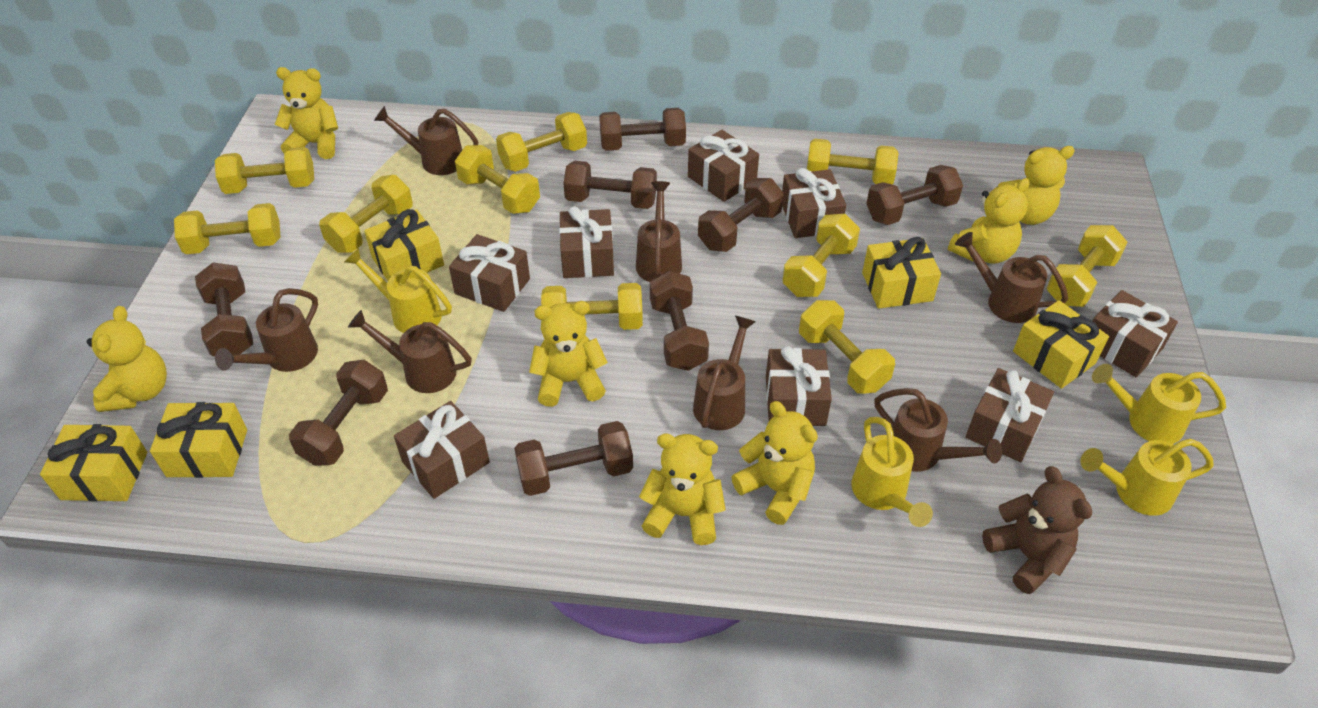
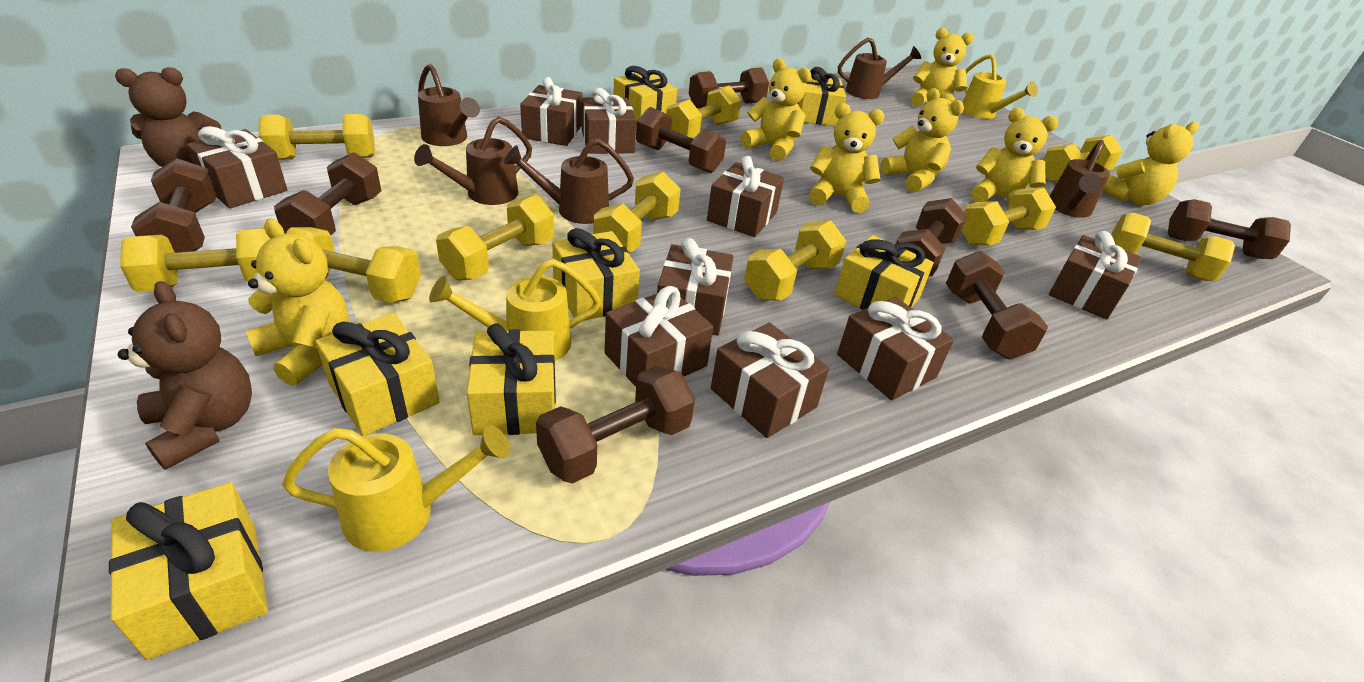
brown gift: 8 -> 9
brown teddy bear: 1 -> 2
brown watering can: 7 -> 5
yellow gift: 5 -> 7
yellow watering can: 4 -> 3

